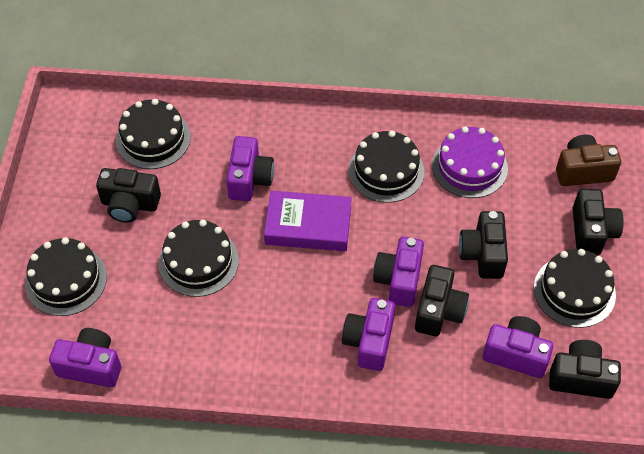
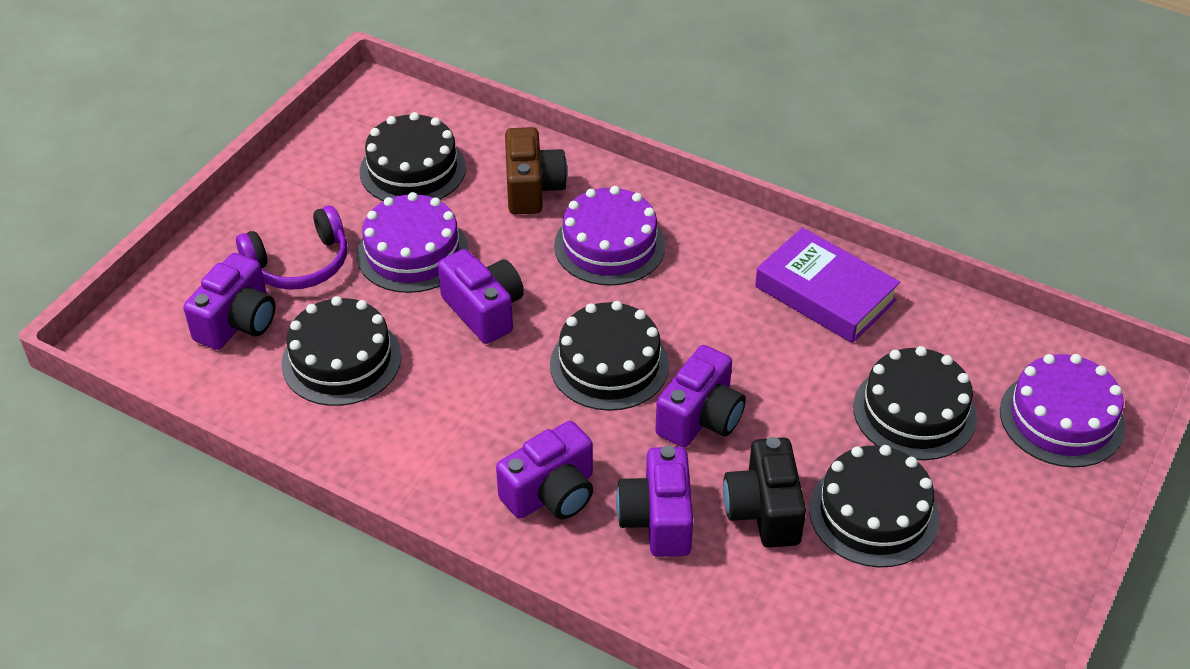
black camera: 5 -> 1
purple cake: 1 -> 3
purple headphones: 0 -> 1

